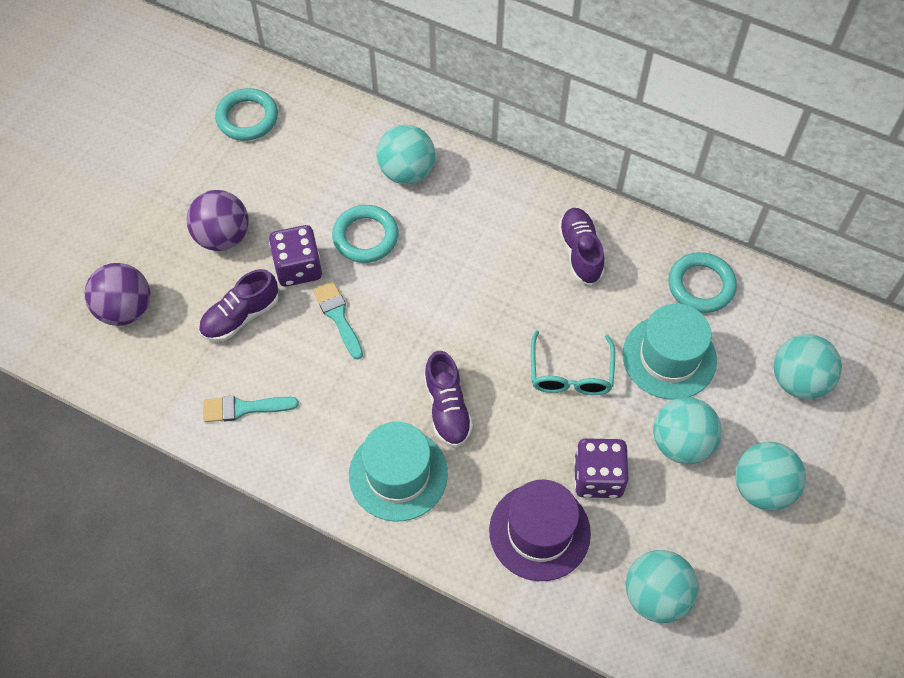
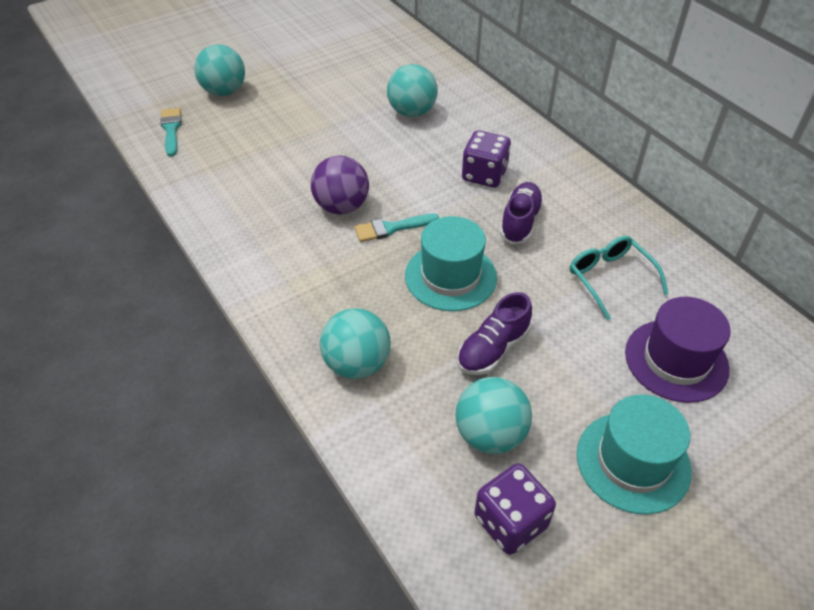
purple ball: 2 -> 1
purple shoe: 3 -> 2
turquoise ball: 5 -> 4
turquoise ring: 3 -> 0

